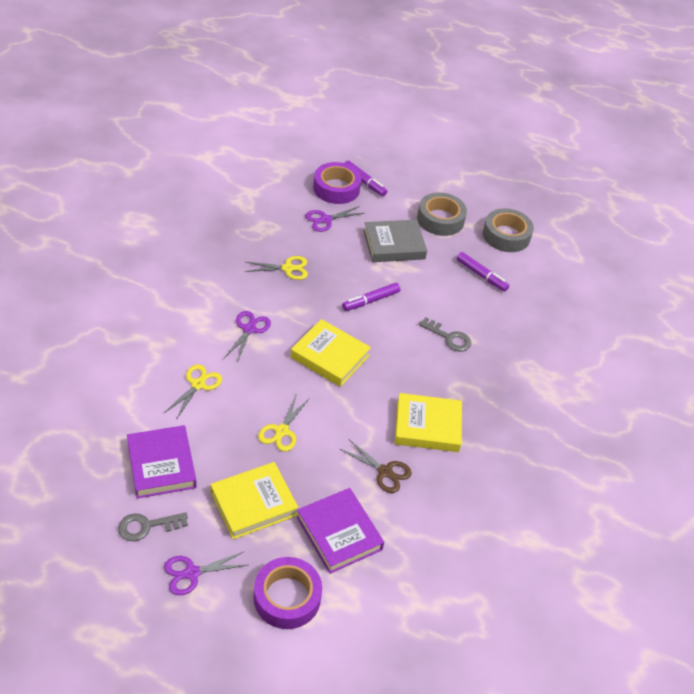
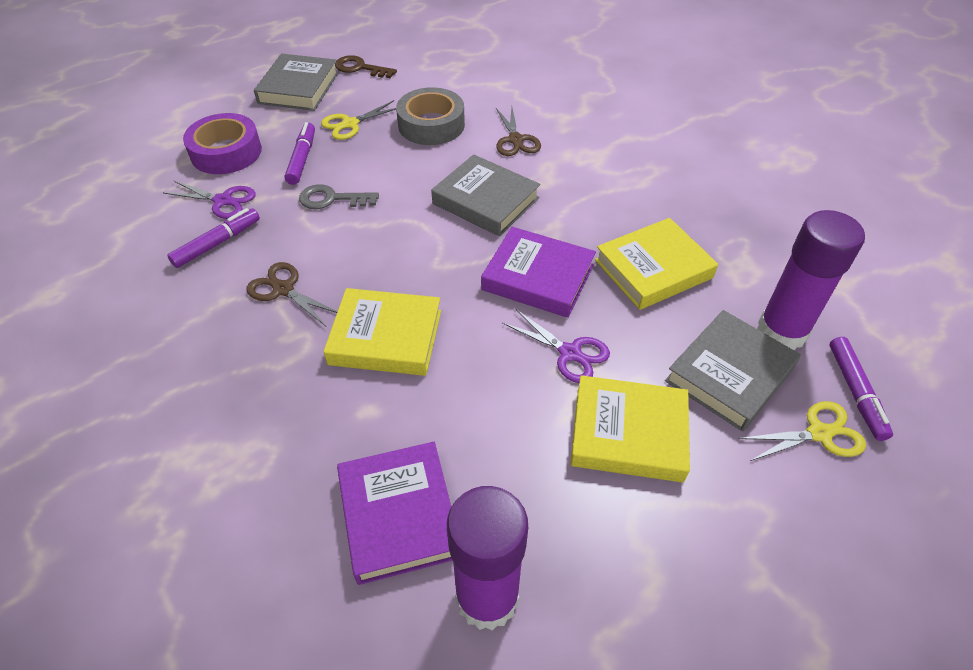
brown key: 0 -> 1
brown scissors: 1 -> 2
grey book: 1 -> 3
grey key: 2 -> 1
grey tape: 2 -> 1
purple glue stick: 0 -> 2
purple scissors: 3 -> 2
purple tape: 2 -> 1
yellow scissors: 3 -> 2

